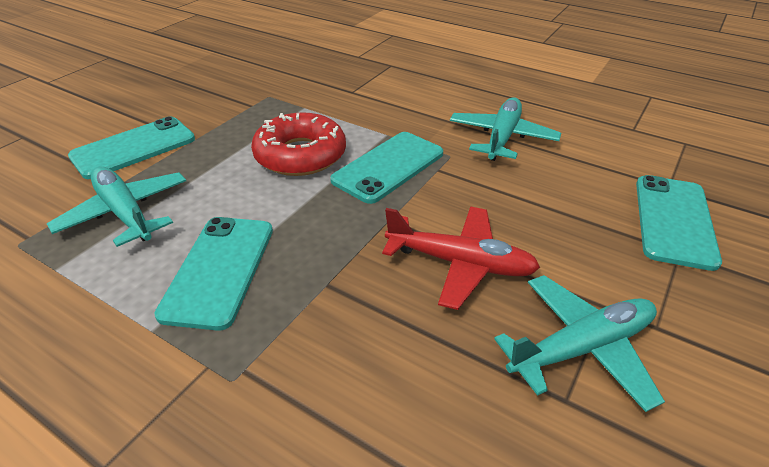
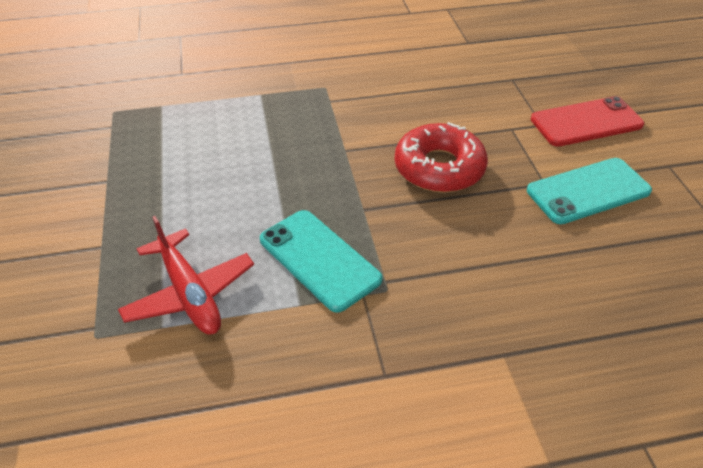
red phone: 0 -> 1
turquoise phone: 4 -> 2
turquoise plane: 3 -> 0

